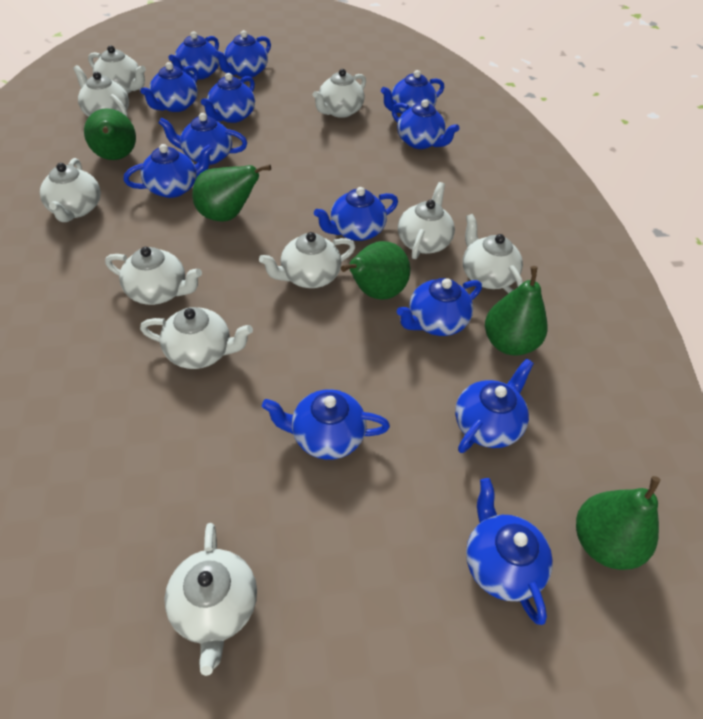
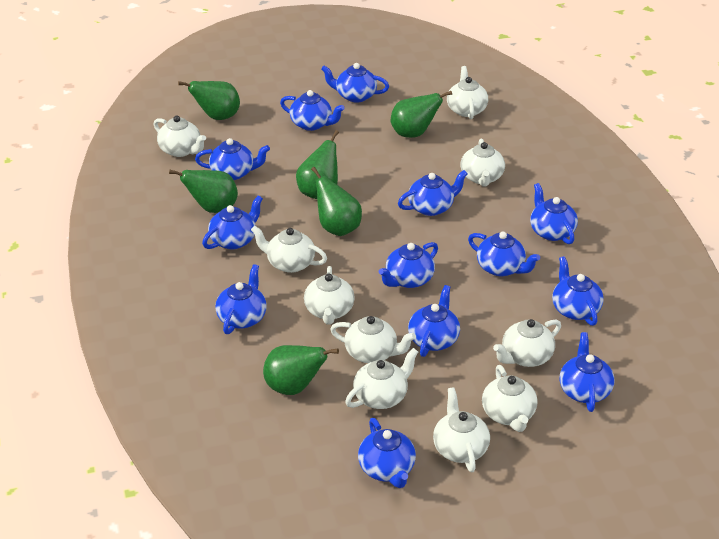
green pear: 5 -> 6

